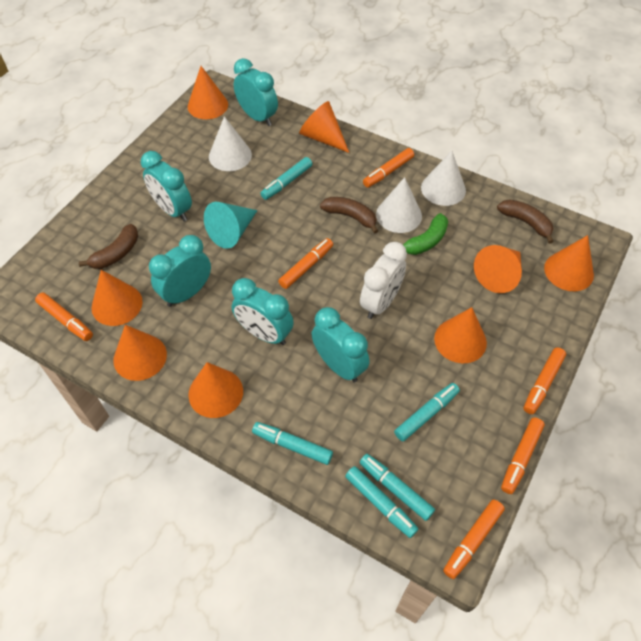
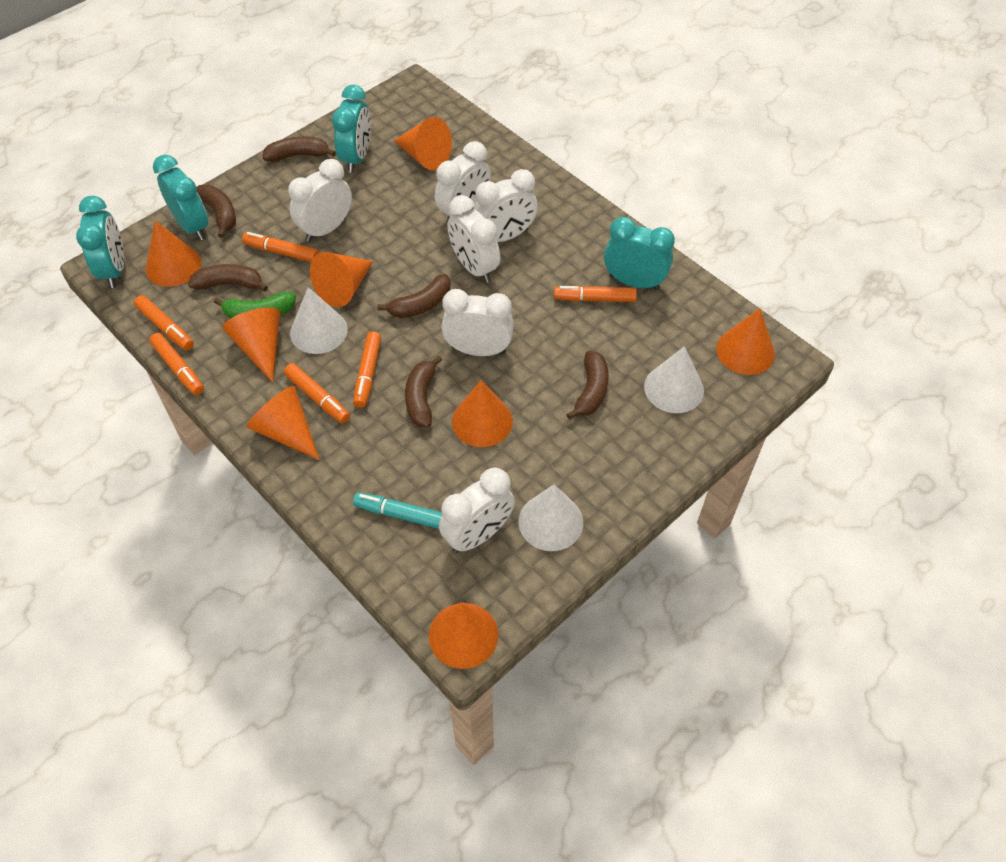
brown banana: 3 -> 6
turquoise clock: 5 -> 4
turquoise cone: 1 -> 0
turquoise marker: 5 -> 1
white clock: 1 -> 6

